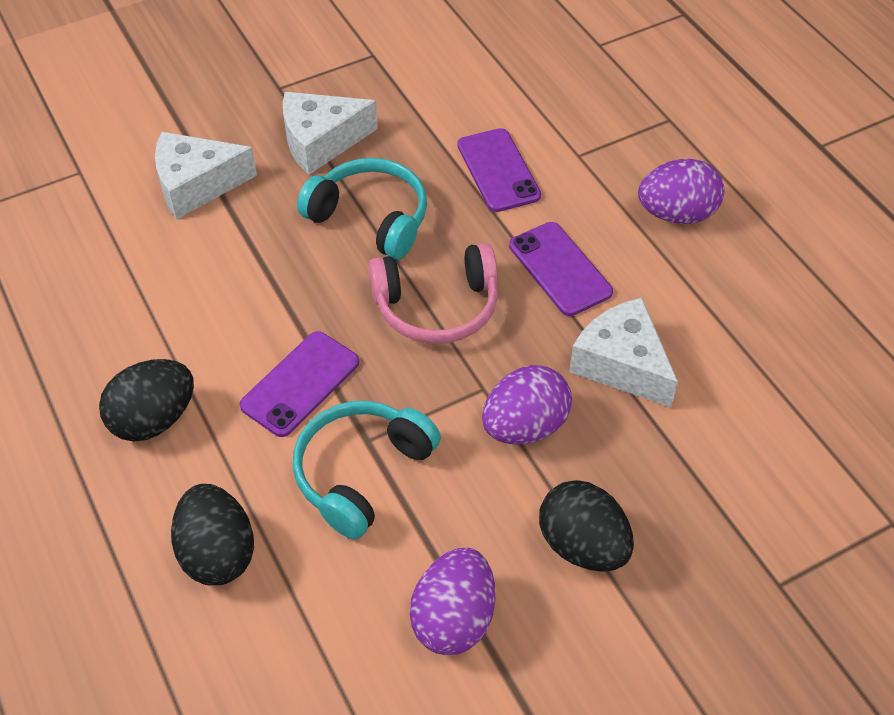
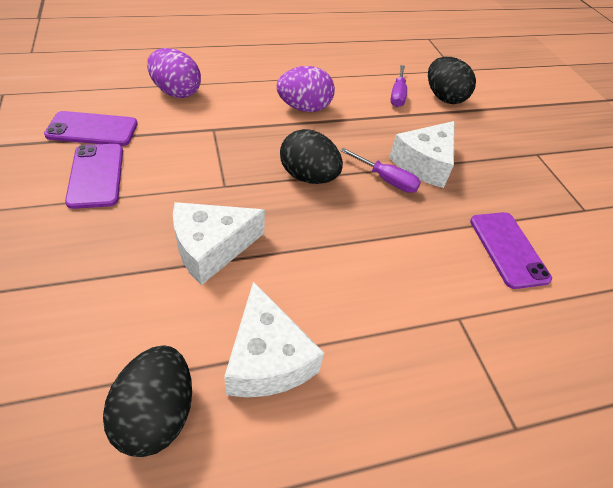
pink headphones: 1 -> 0
purple egg: 3 -> 2
purple screwdriver: 0 -> 2
turquoise headphones: 2 -> 0

